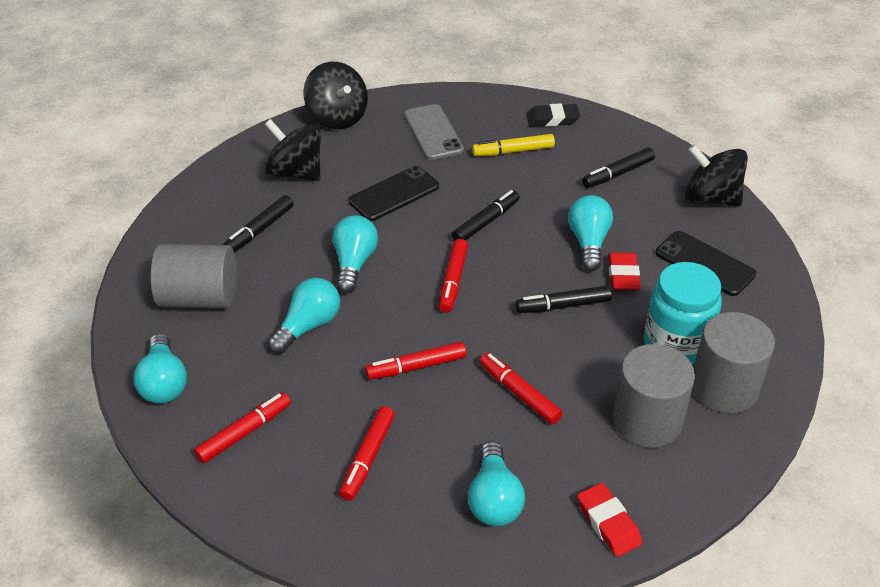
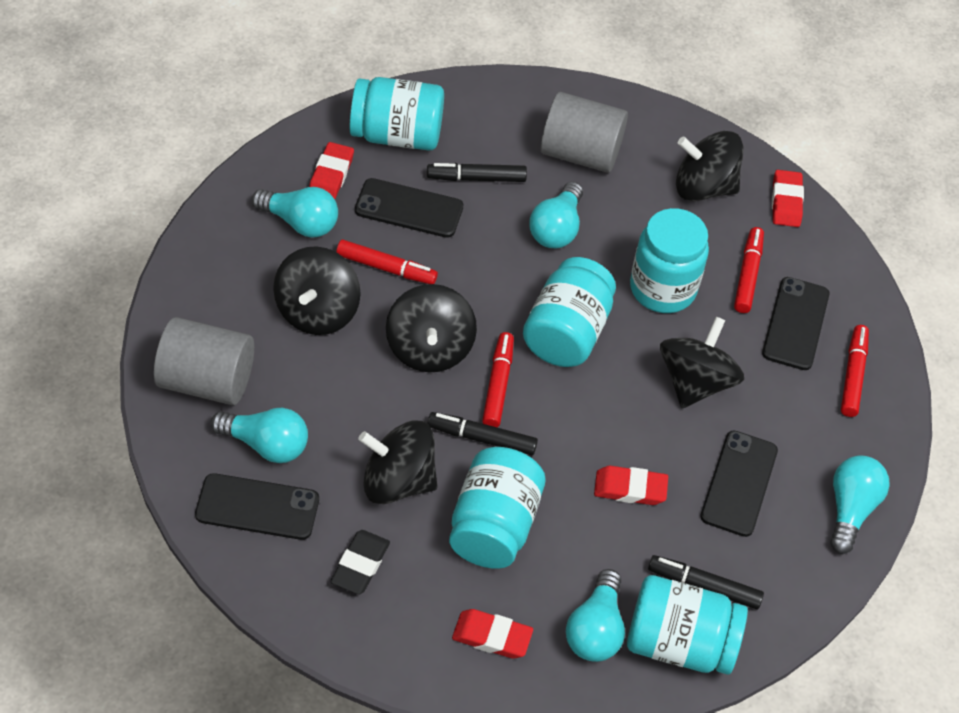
black marker: 4 -> 3
black phone: 2 -> 4
black spinning top: 3 -> 5
grey cylinder: 3 -> 2
grey phone: 1 -> 0
red eraser: 2 -> 4
red marker: 5 -> 4
turquoise jar: 1 -> 5
yellow marker: 1 -> 0

